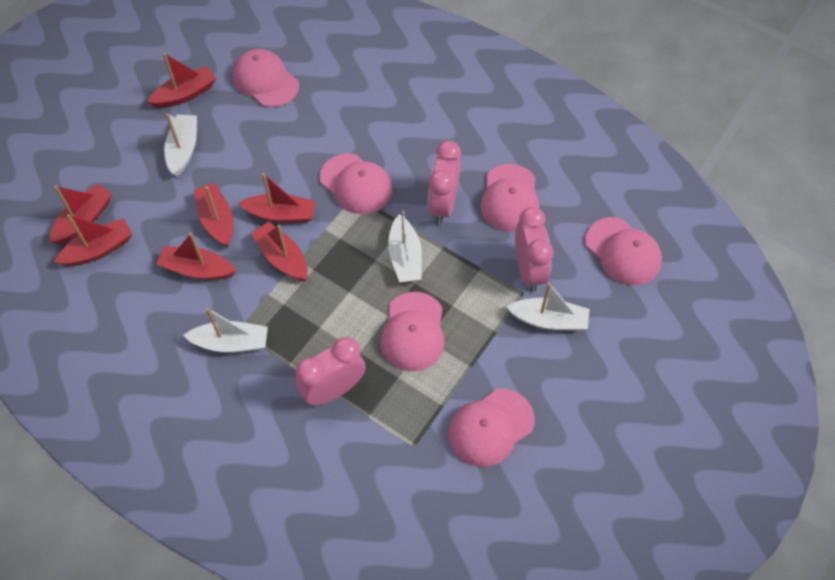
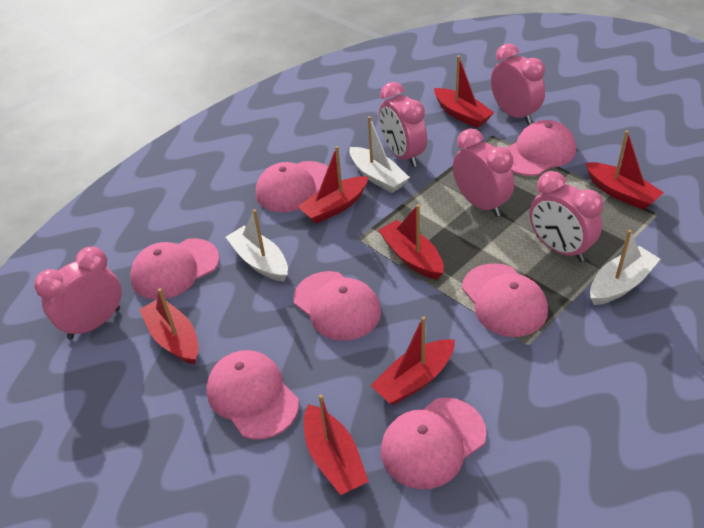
pink cap: 6 -> 7
pink clock: 3 -> 5
white boat: 4 -> 3

